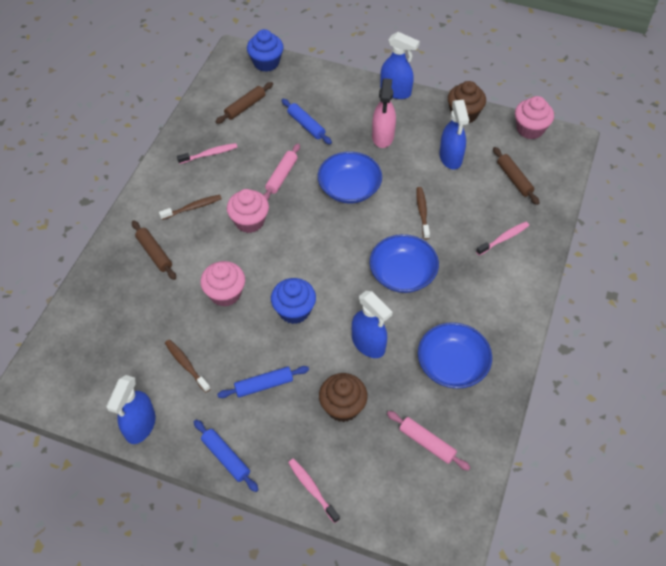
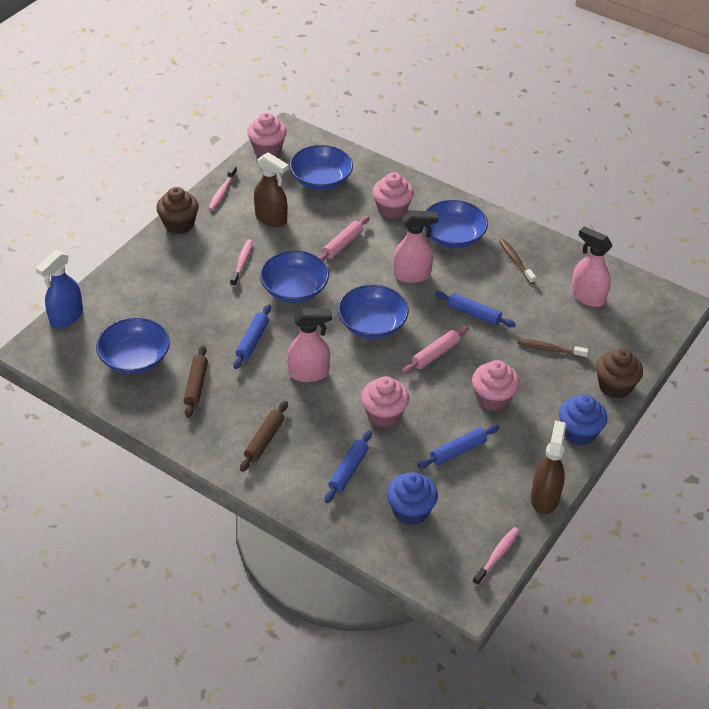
blue bowl: 3 -> 5
blue rolling pin: 3 -> 4
blue spray bottle: 4 -> 1
brown rolling pin: 3 -> 2
brown spray bottle: 0 -> 2
brown toothbrush: 3 -> 2
pink cupcake: 3 -> 4
pink spray bottle: 1 -> 3

